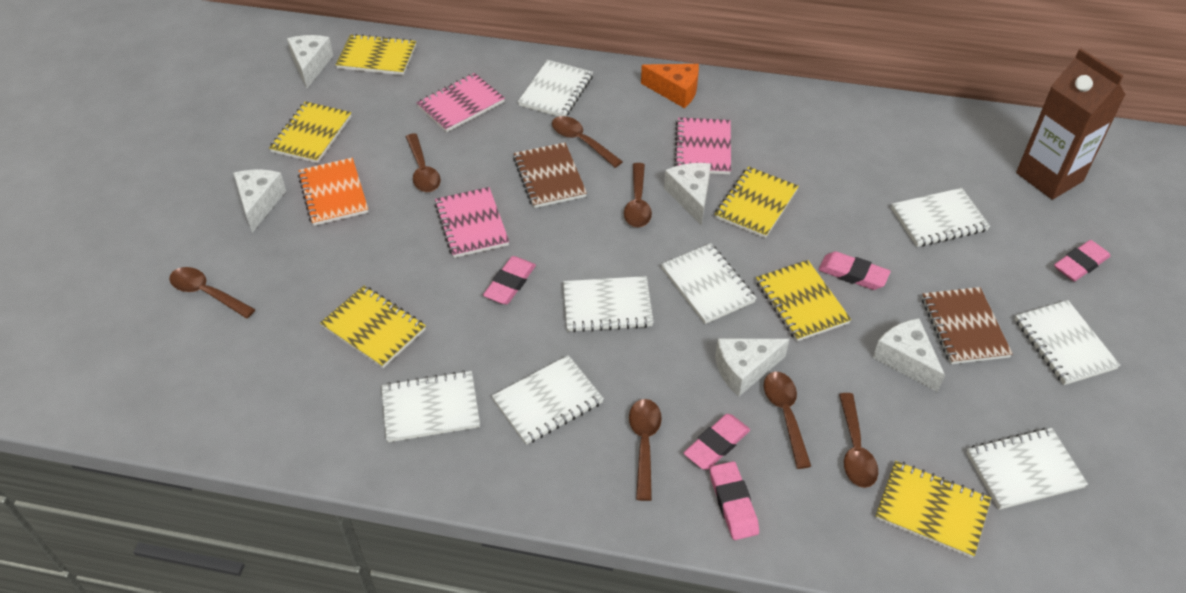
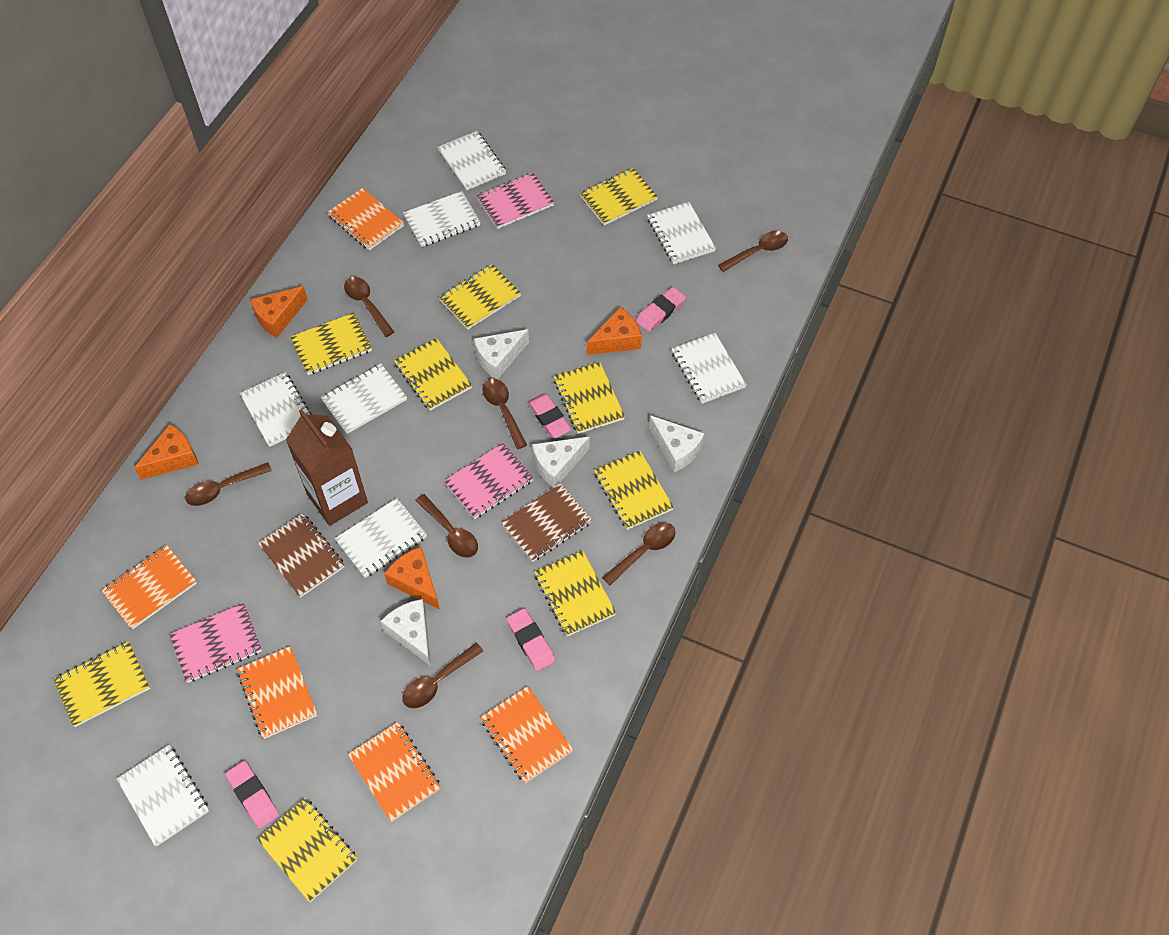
orange cheese: 1 -> 4
orange notebook: 1 -> 5
pink eraser: 5 -> 4
white cheese: 5 -> 4
yellow notebook: 6 -> 9

